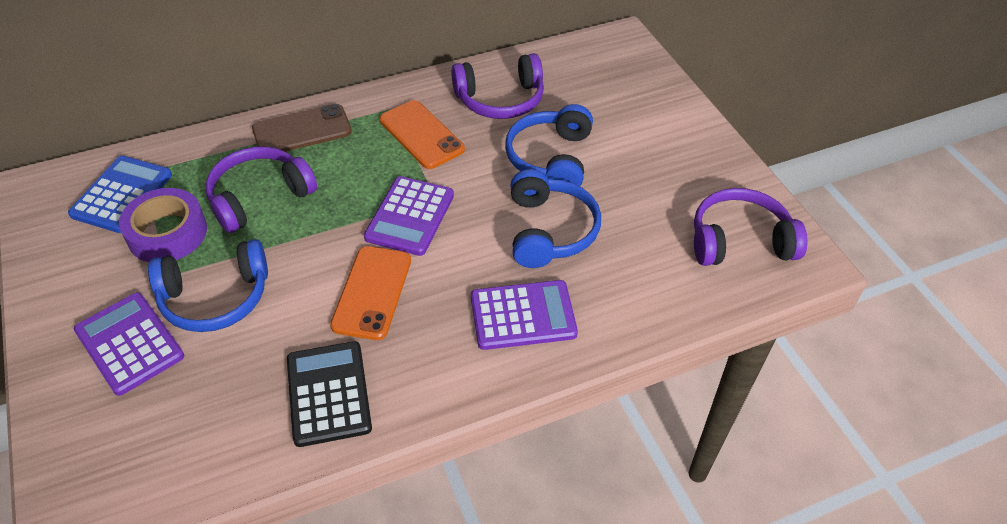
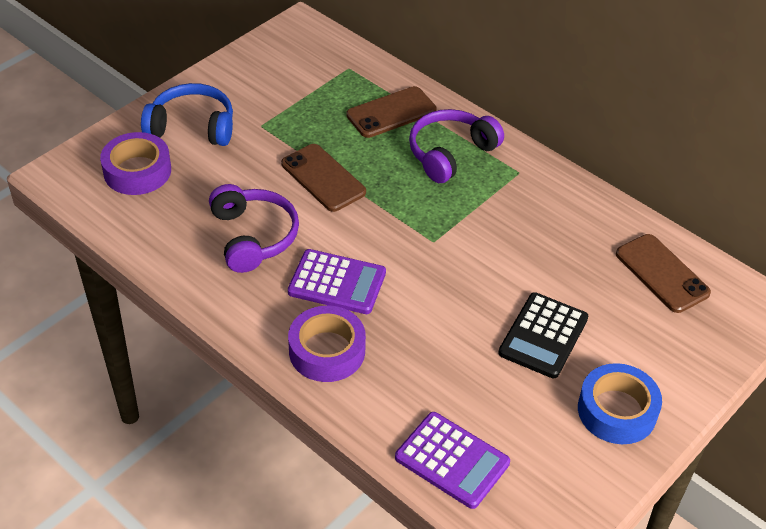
blue calculator: 1 -> 0
blue headphones: 3 -> 1
blue tape: 0 -> 1
brown phone: 1 -> 3
orange phone: 2 -> 0
purple calculator: 3 -> 2
purple headphones: 3 -> 2
purple tape: 1 -> 2

